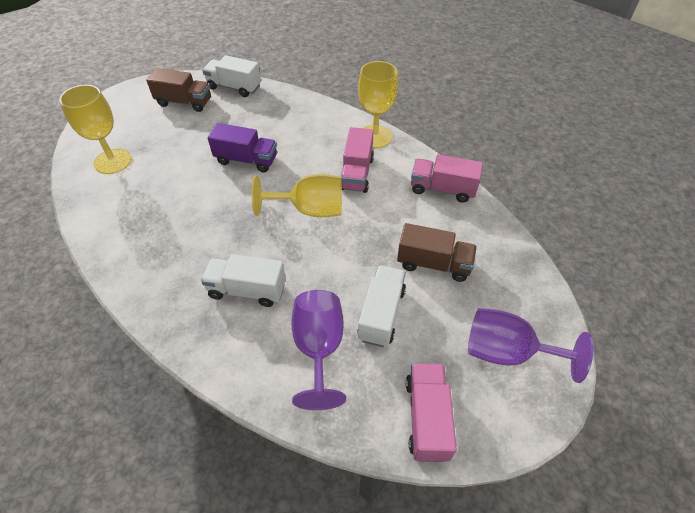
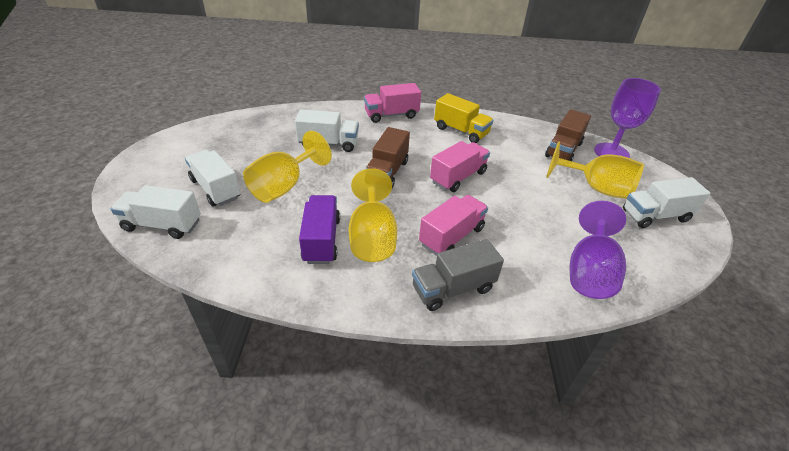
grey truck: 0 -> 1
white truck: 3 -> 4
yellow truck: 0 -> 1

